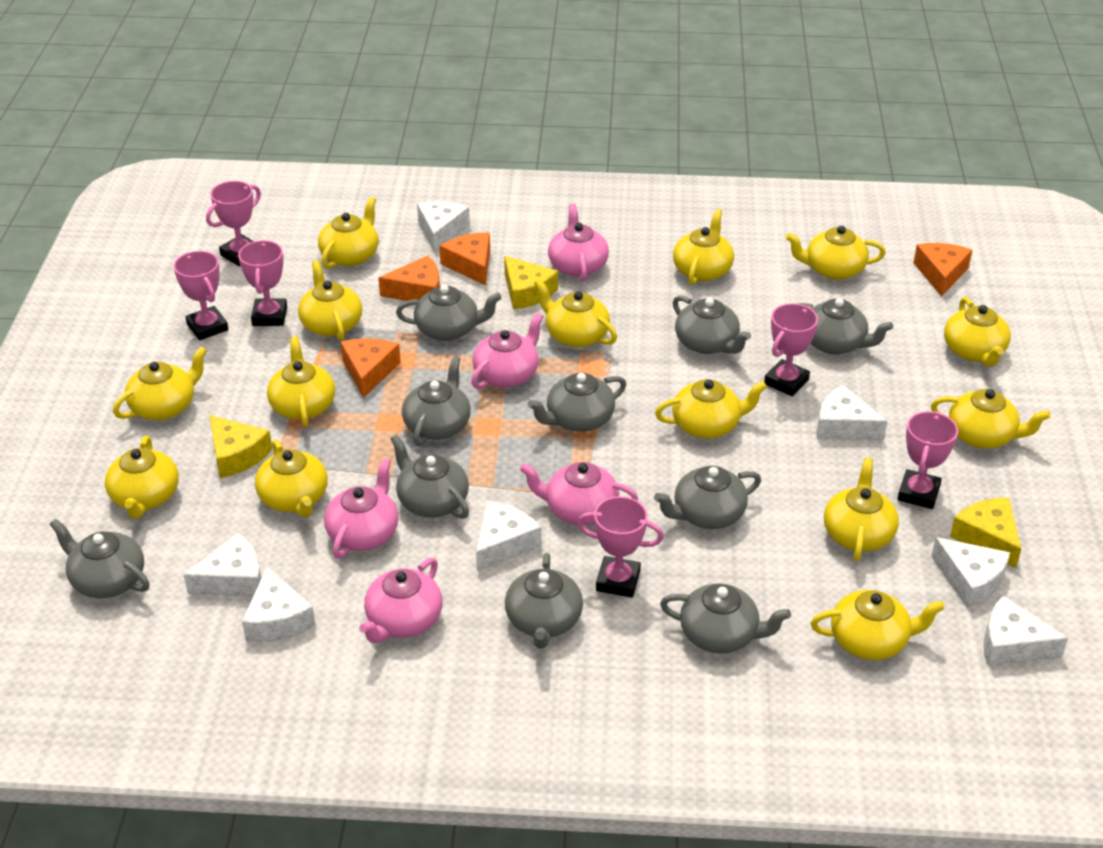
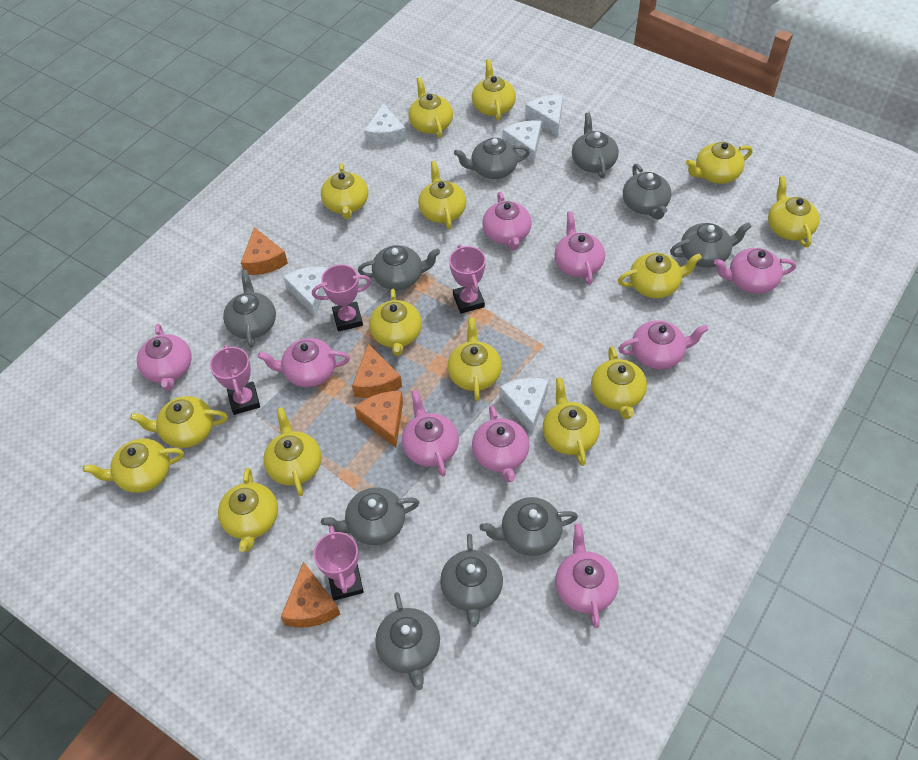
pink teapot: 5 -> 9
pink trophy: 6 -> 4
white cheese: 7 -> 5
yellow cheese: 3 -> 0
yellow teapot: 14 -> 15

